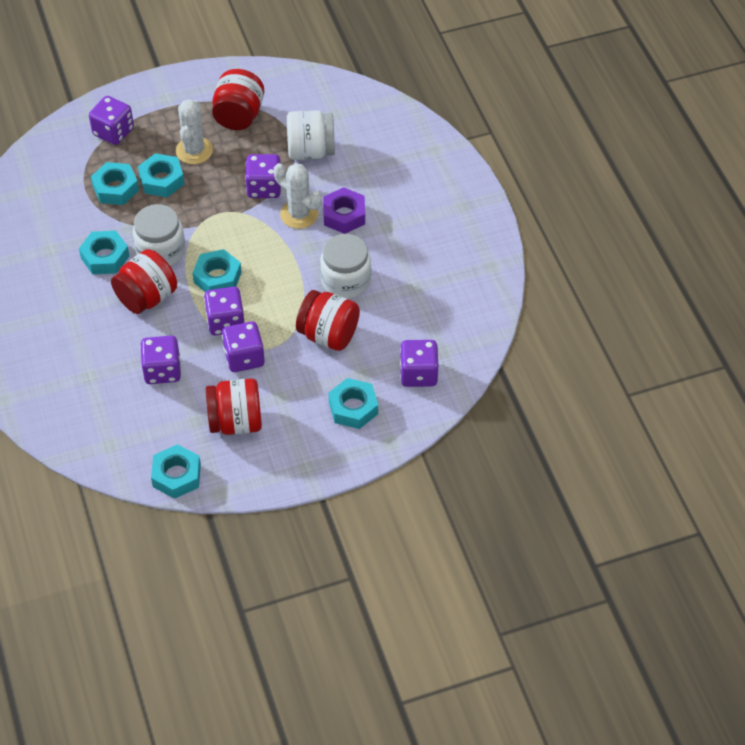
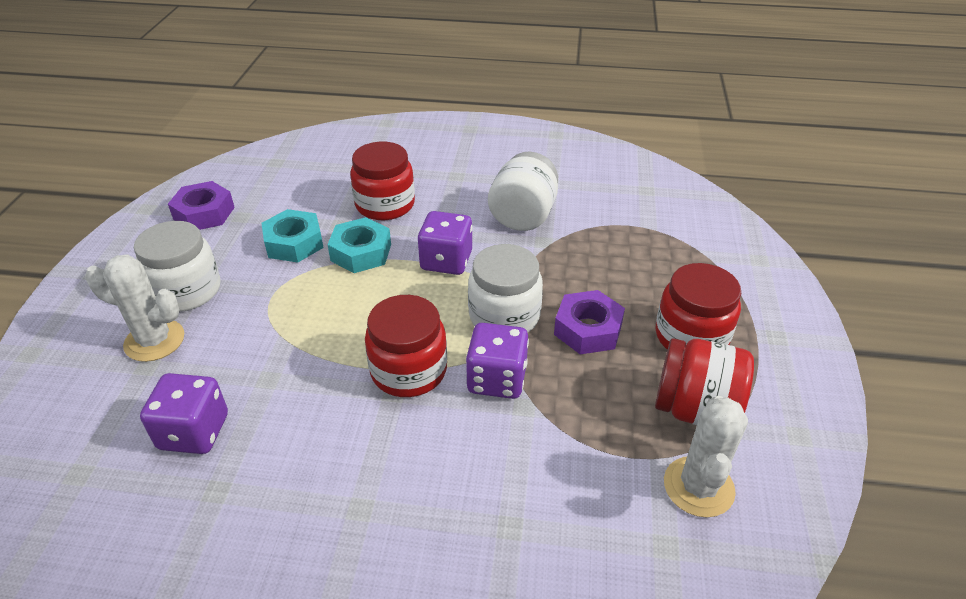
purple dice: 6 -> 3
purple nut: 1 -> 2
turquoise nut: 6 -> 2

